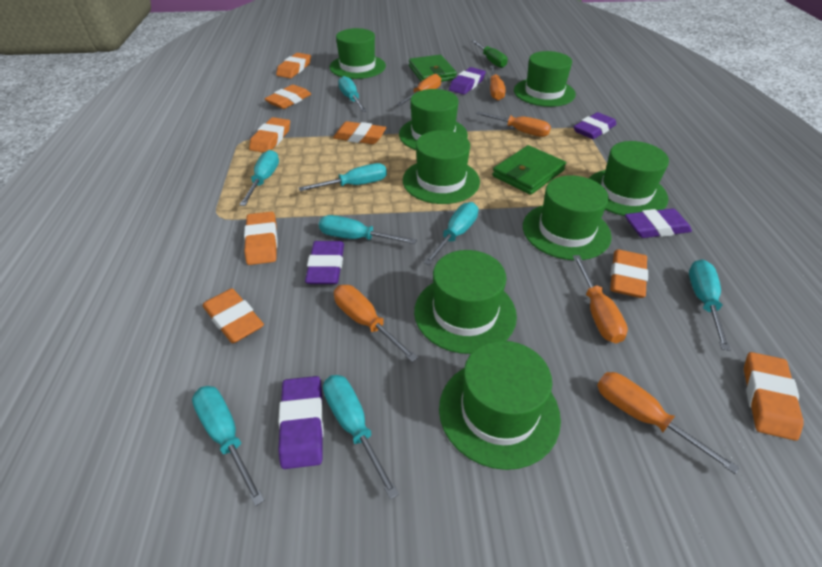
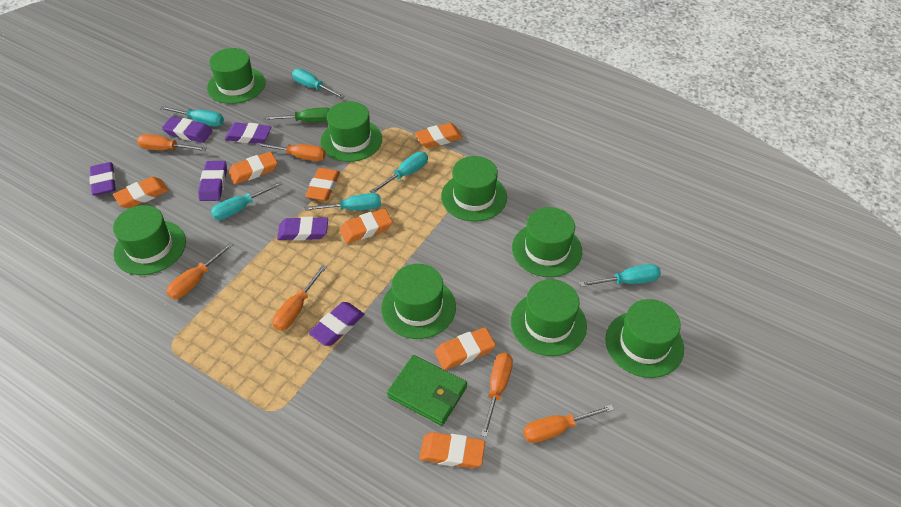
green wallet: 2 -> 1
orange eraser: 8 -> 7
purple eraser: 5 -> 6
turquoise screwdriver: 8 -> 6

